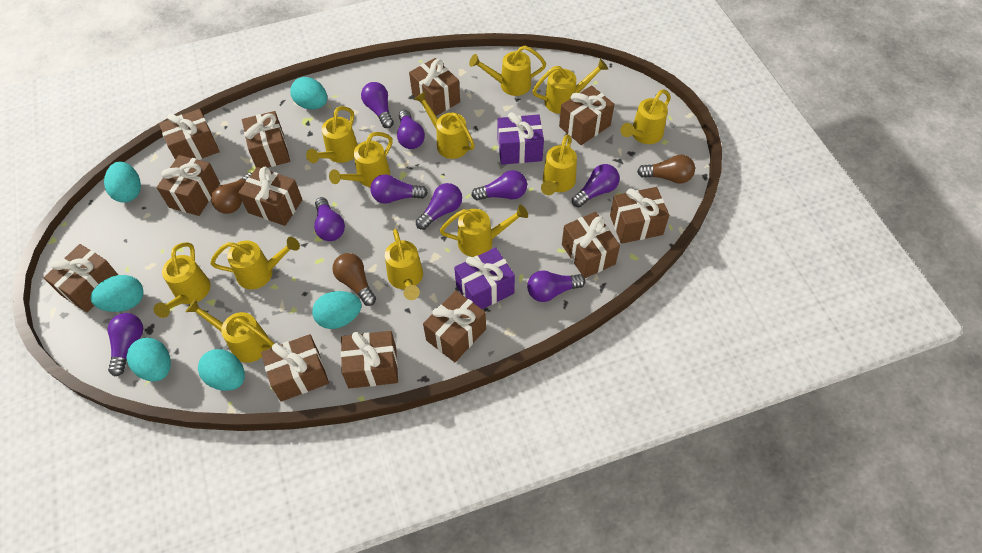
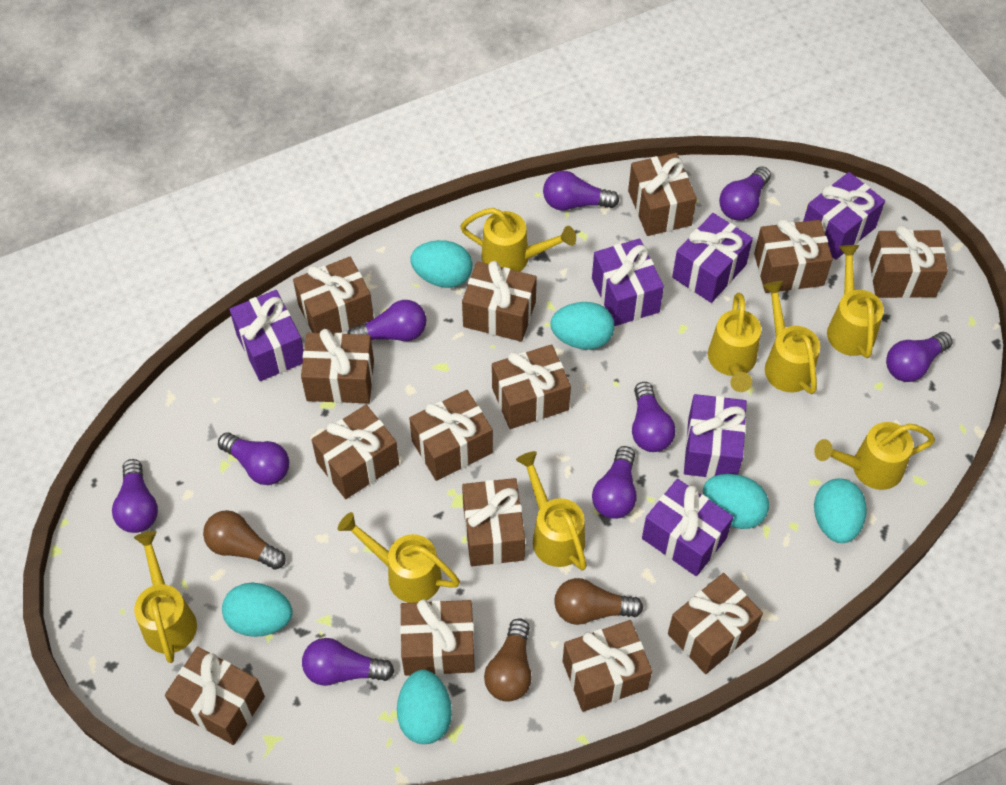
brown gift: 12 -> 14
purple gift: 2 -> 6
yellow watering can: 12 -> 8

